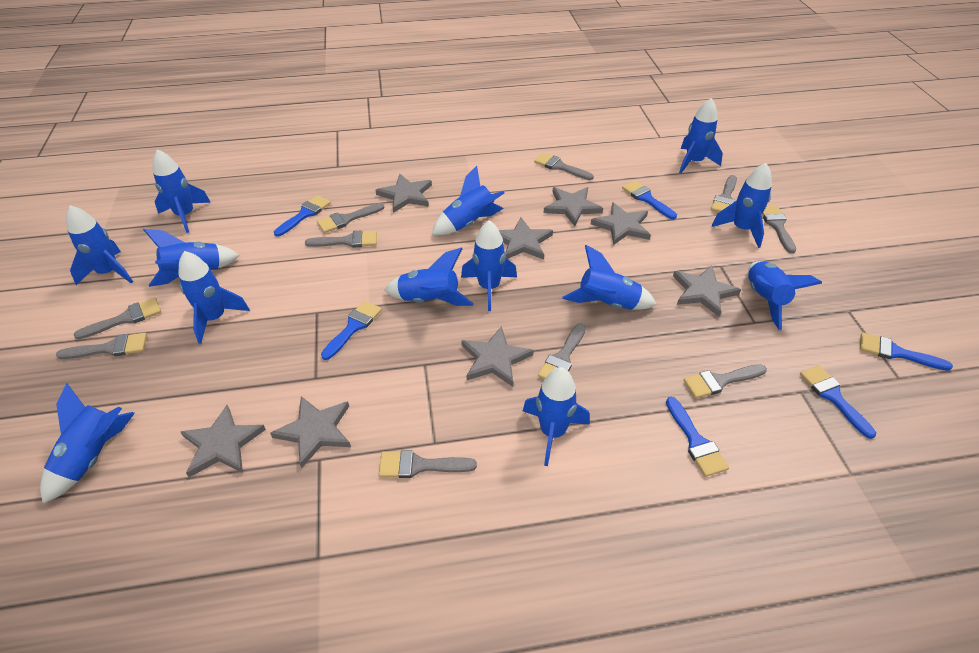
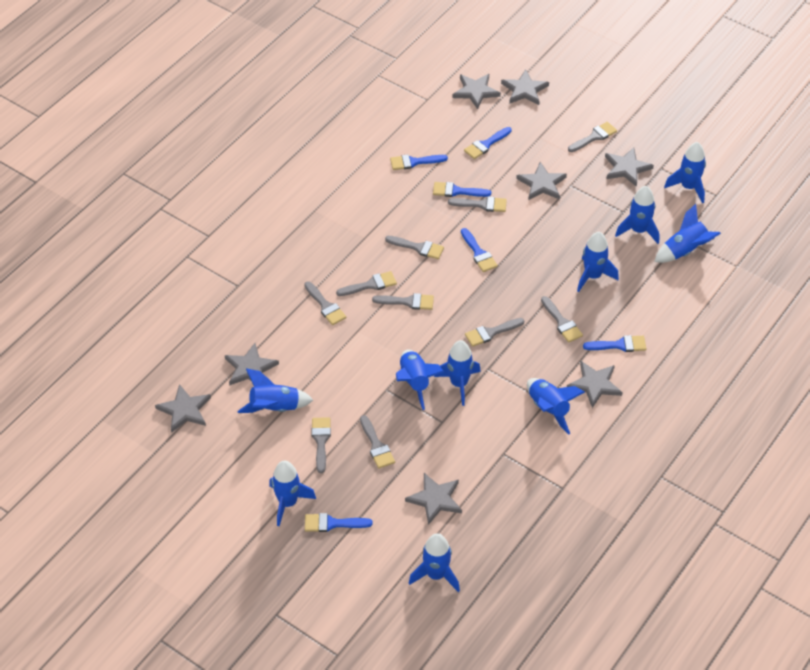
blue rocket: 13 -> 10

